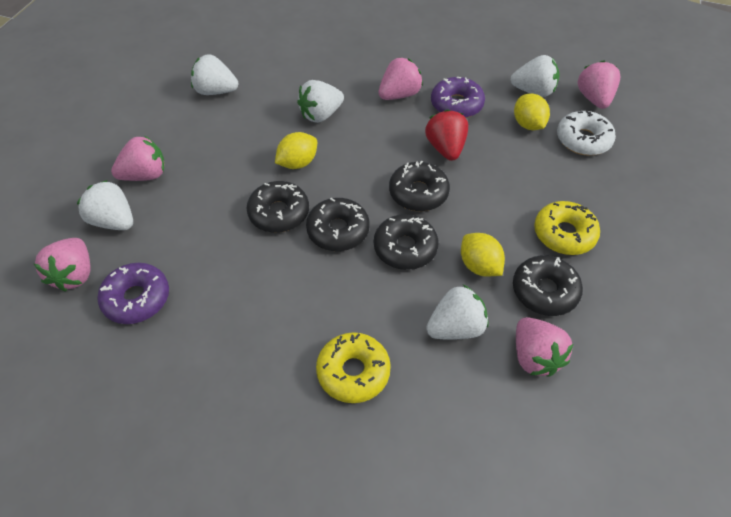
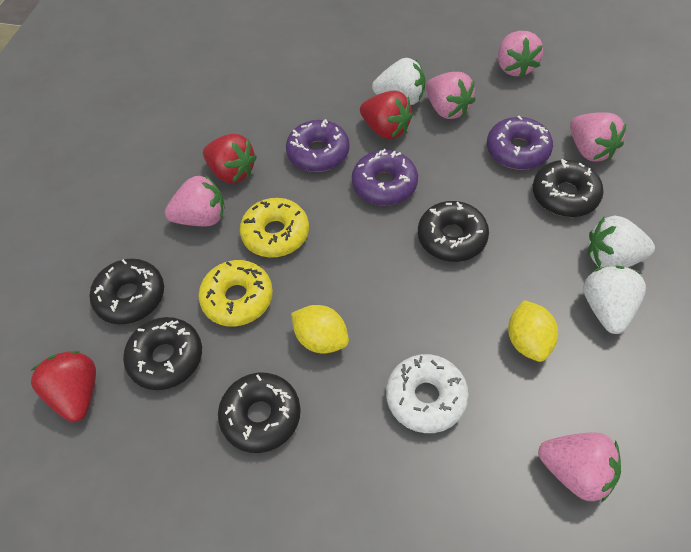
purple donut: 2 -> 3
red strawberry: 1 -> 3
white strawberry: 5 -> 3
yellow lemon: 3 -> 2

